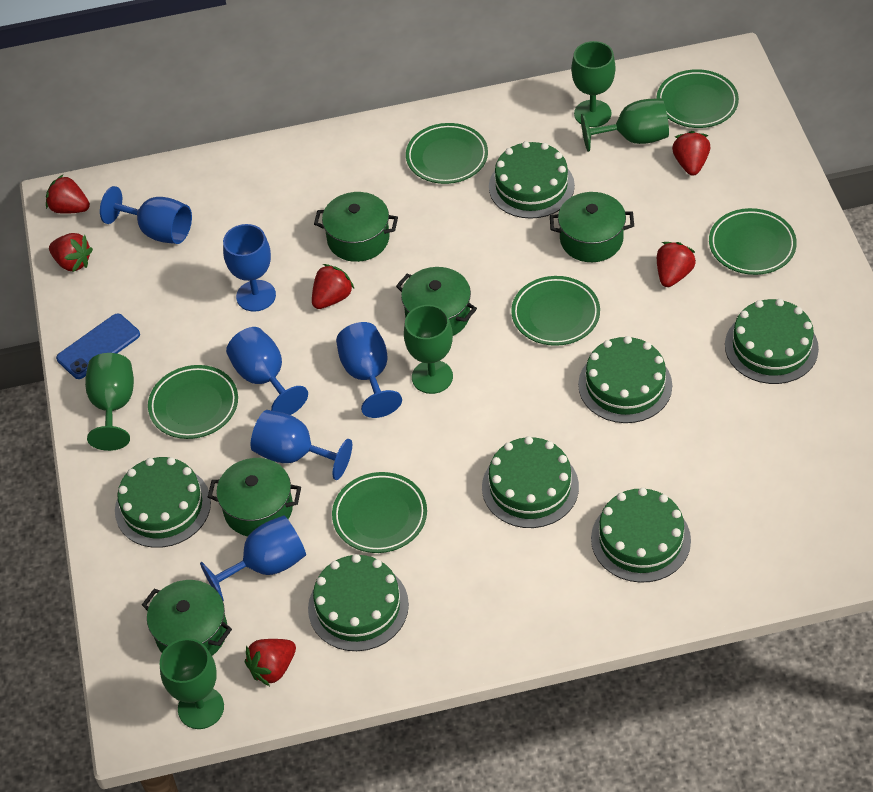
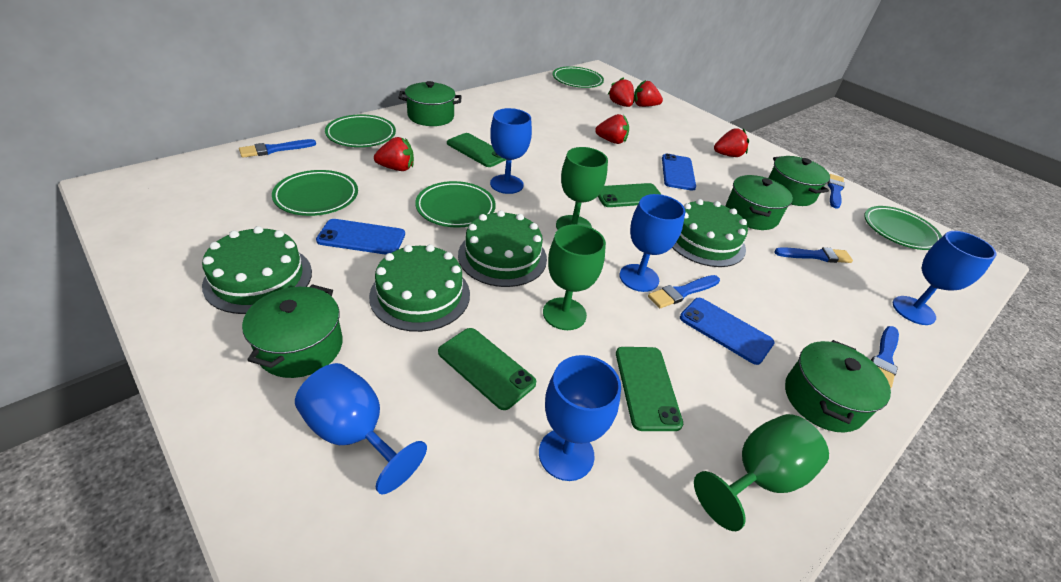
blue brush: 0 -> 5
blue goblet: 6 -> 5
blue phone: 1 -> 3
green cake: 7 -> 4
green goblet: 5 -> 3
green phone: 0 -> 4
green plate: 6 -> 5
red strawberry: 6 -> 5

